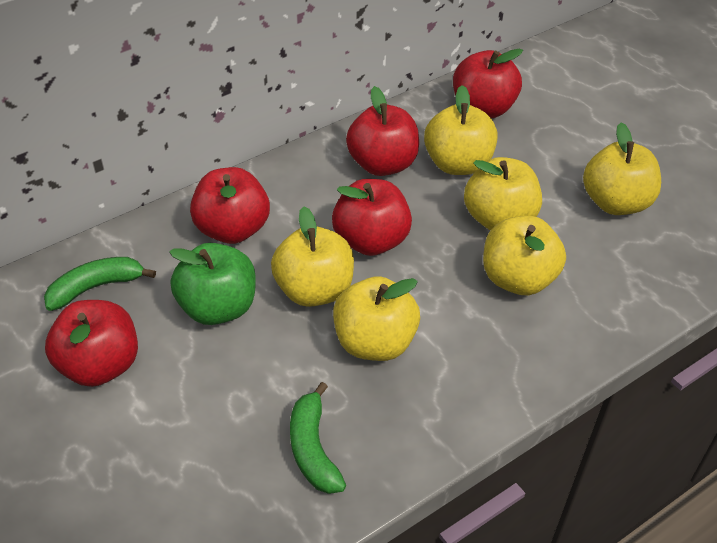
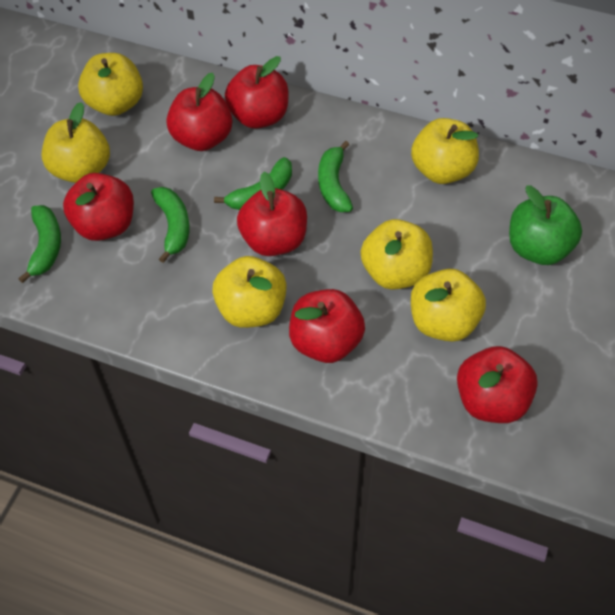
green banana: 2 -> 4
red apple: 5 -> 6

